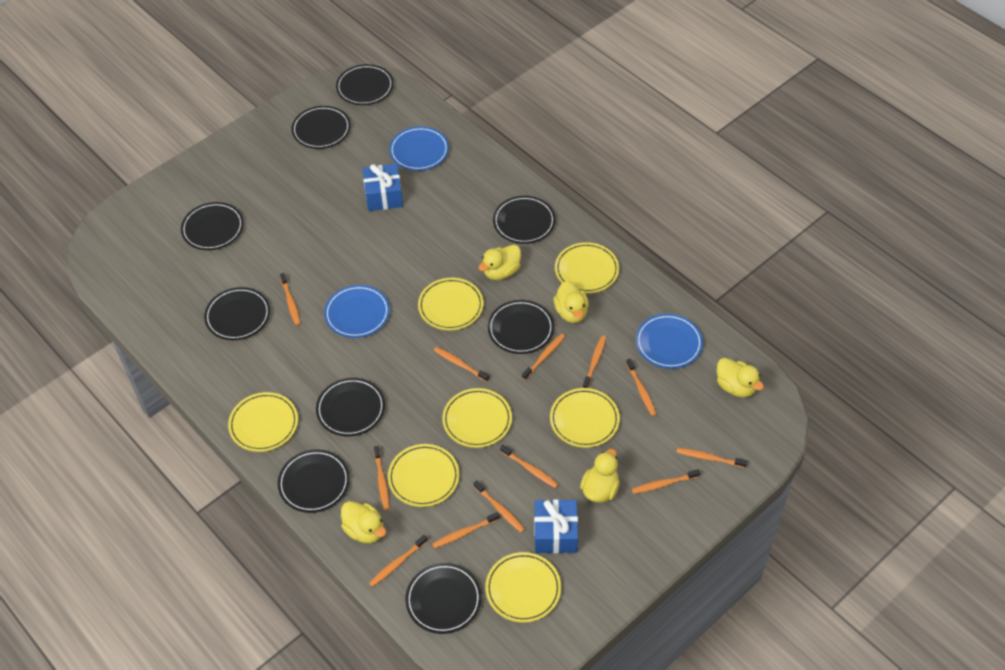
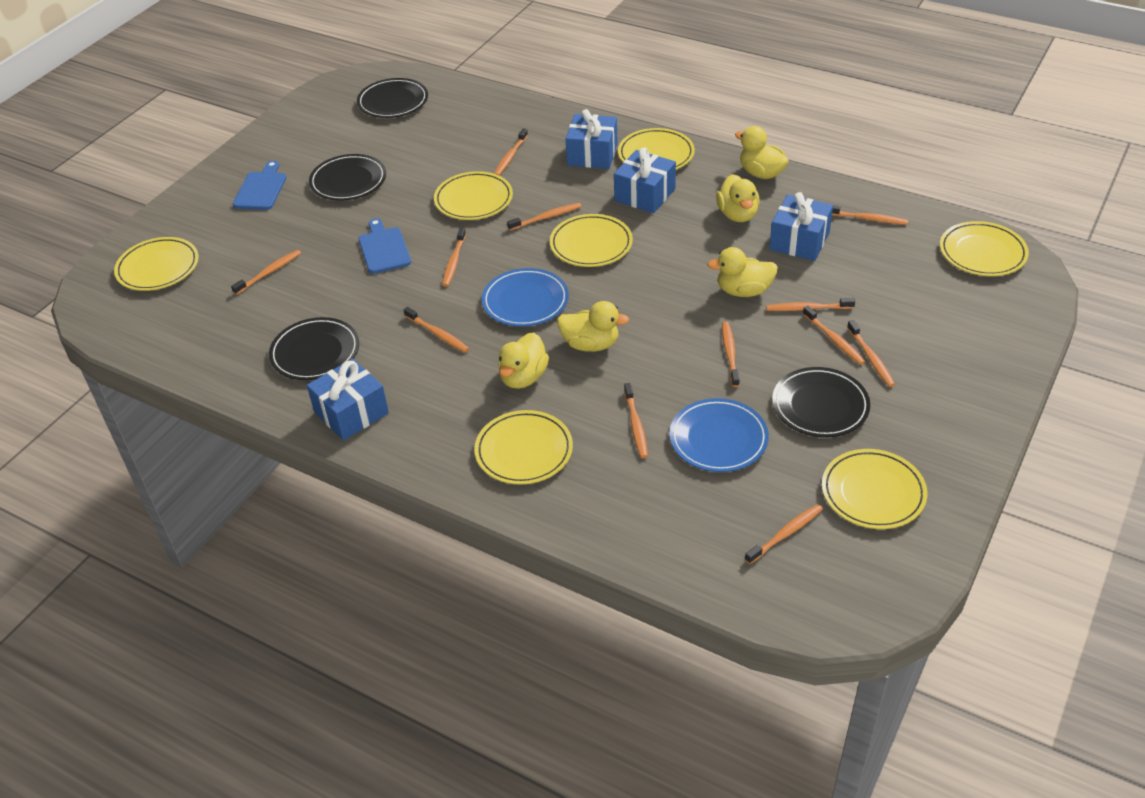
black plate: 9 -> 4
blue cutting board: 0 -> 2
blue gift: 2 -> 4
blue plate: 3 -> 2

